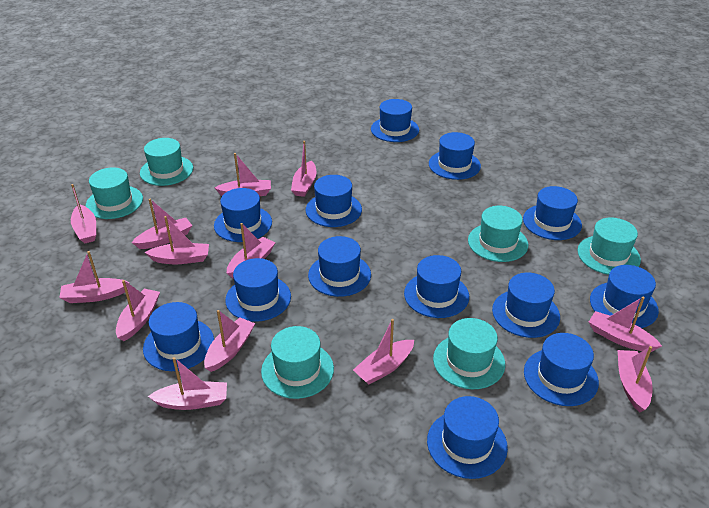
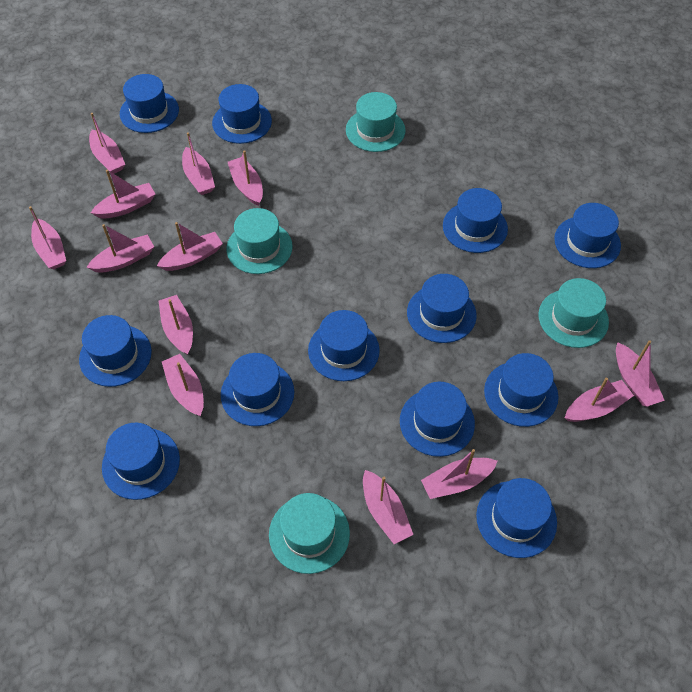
blue hat: 13 -> 12
turquoise hat: 6 -> 4

